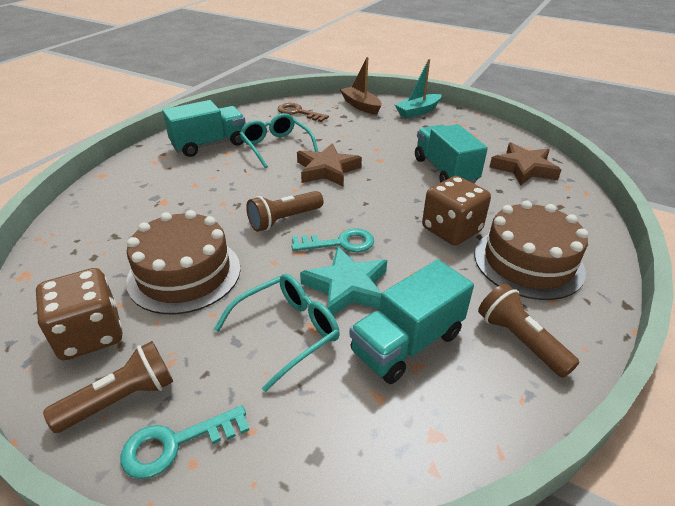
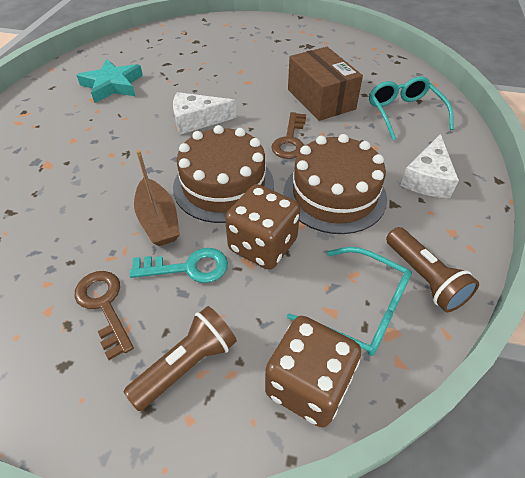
brown box: 0 -> 1
brown flashlight: 3 -> 2
brown key: 1 -> 2
brown star: 2 -> 0
turquoise boat: 1 -> 0
turquoise key: 2 -> 1
turquoise truck: 3 -> 0
white cheese: 0 -> 2

